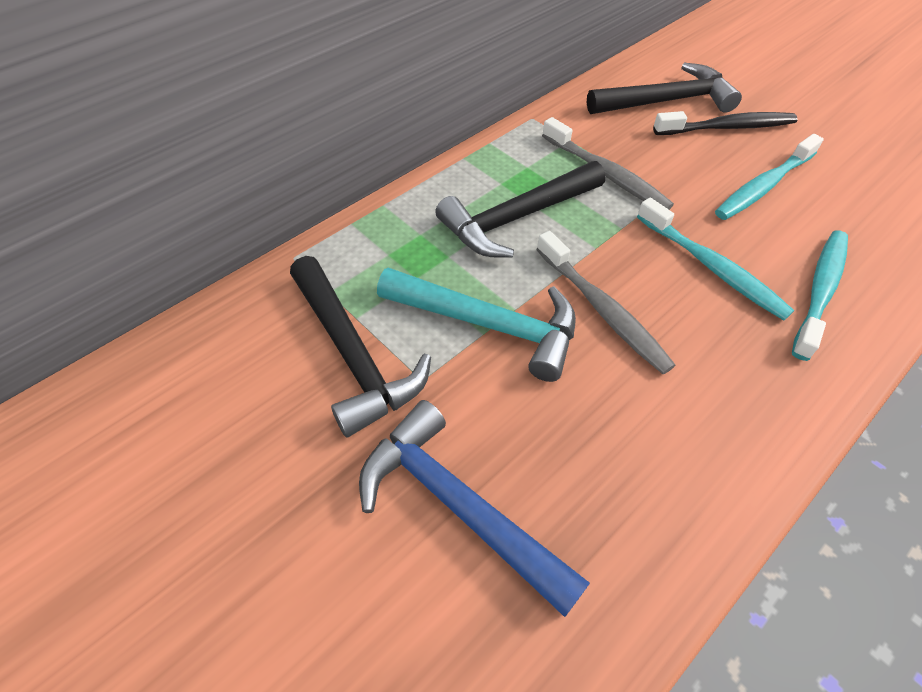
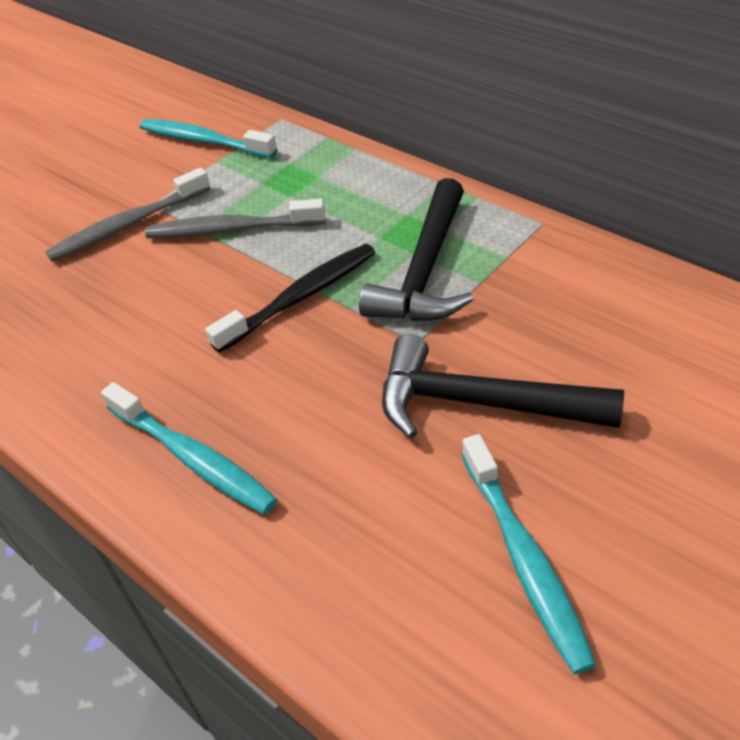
black hammer: 3 -> 2
blue hammer: 1 -> 0
turquoise hammer: 1 -> 0

